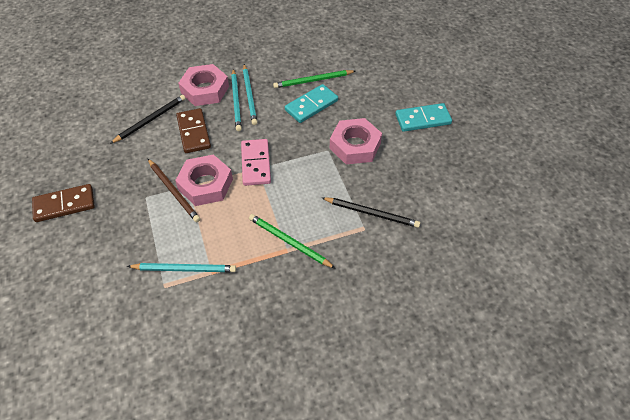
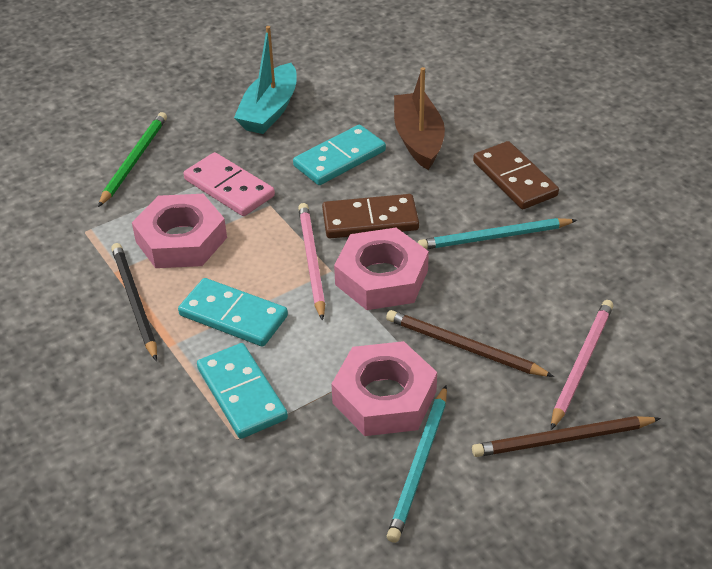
black pencil: 2 -> 1
brown boat: 0 -> 1
brown pencil: 1 -> 2
green pencil: 2 -> 1
pink pencil: 0 -> 2
turquoise boat: 0 -> 1
turquoise domino: 2 -> 3
turquoise pencil: 3 -> 2

